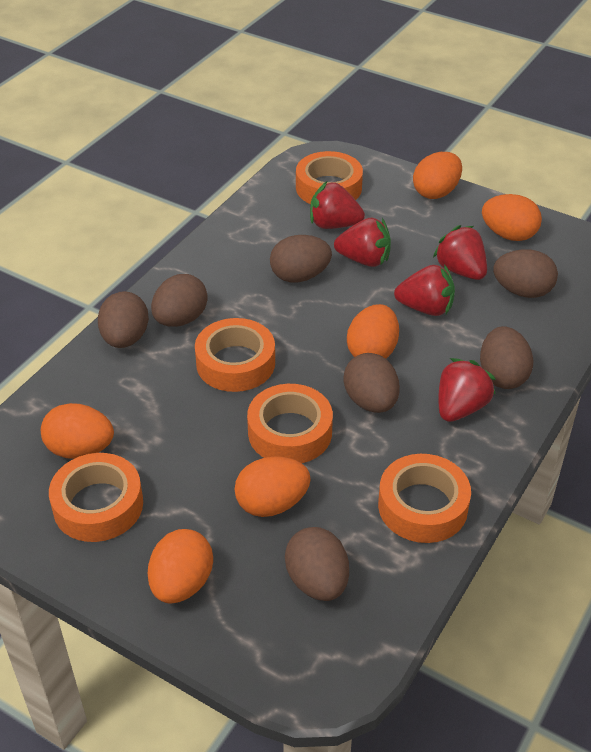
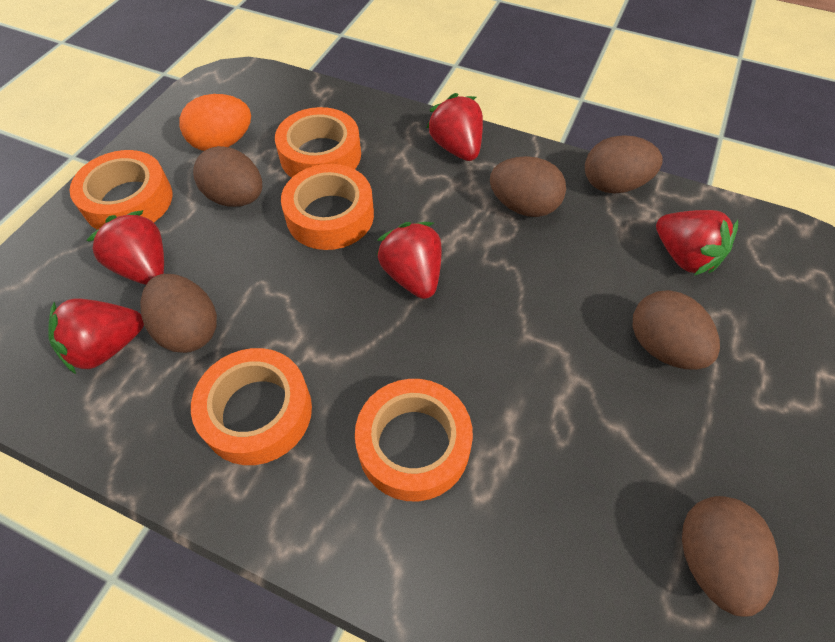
brown egg: 7 -> 6
orange egg: 6 -> 1

